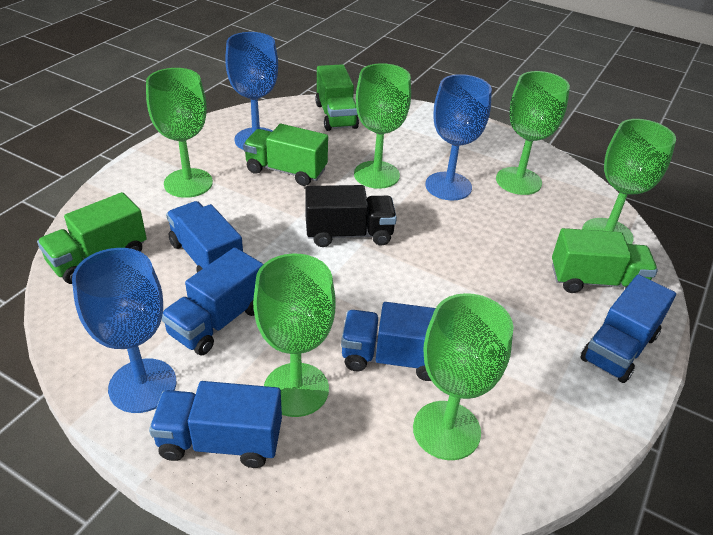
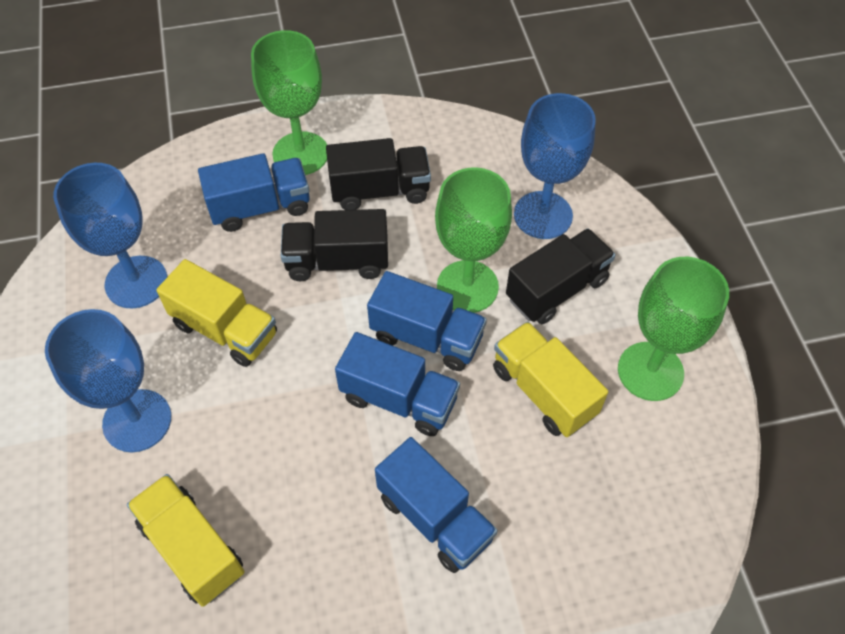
black truck: 1 -> 3
blue truck: 5 -> 4
green goblet: 6 -> 3
green truck: 4 -> 0
yellow truck: 0 -> 3

